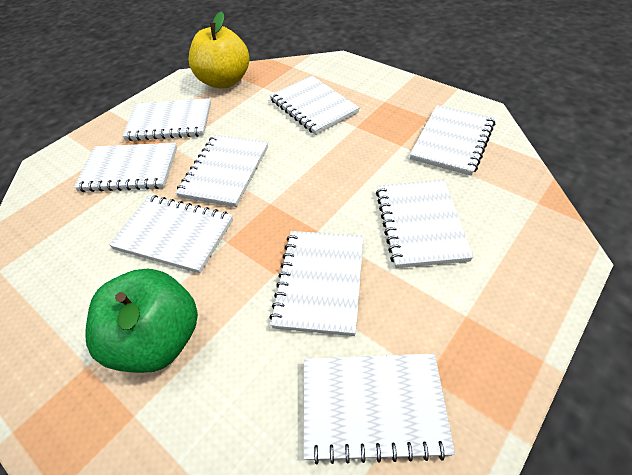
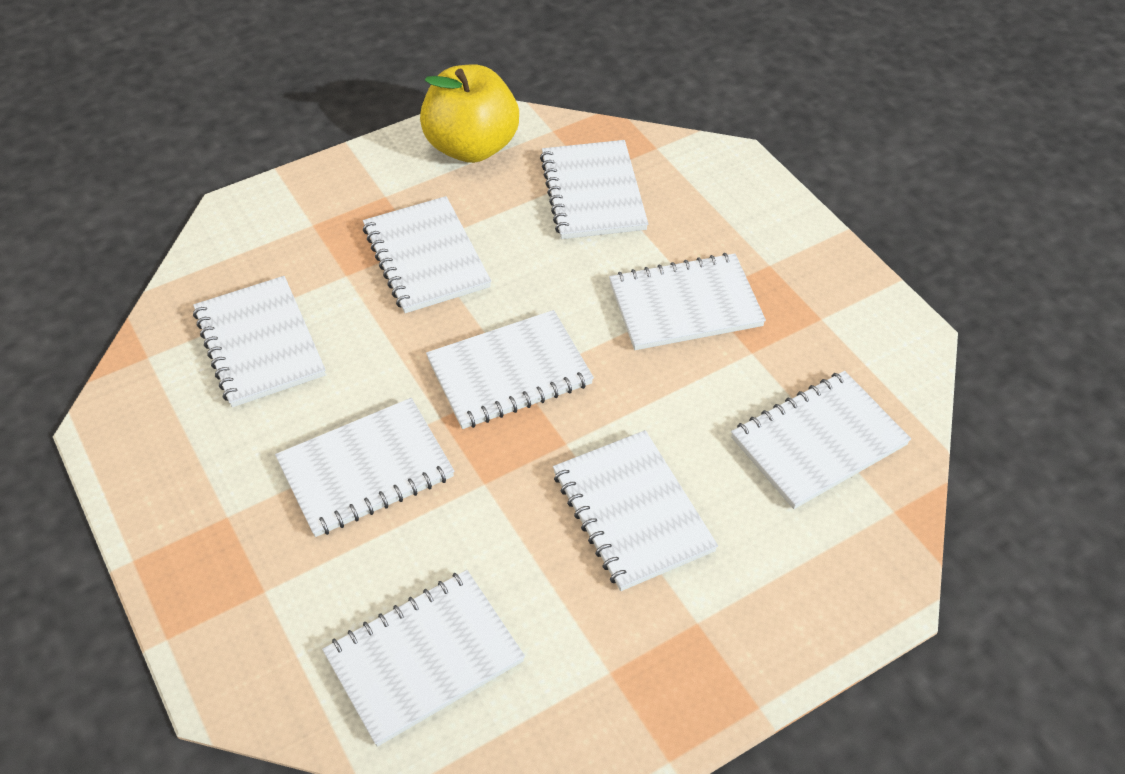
green apple: 1 -> 0

